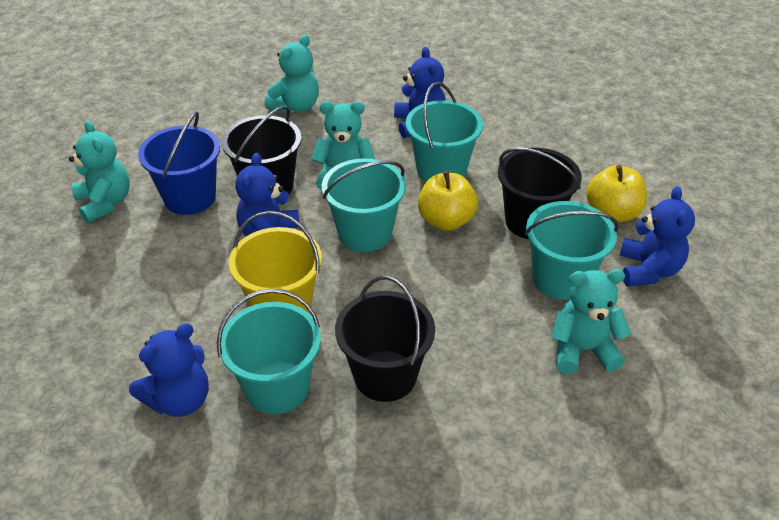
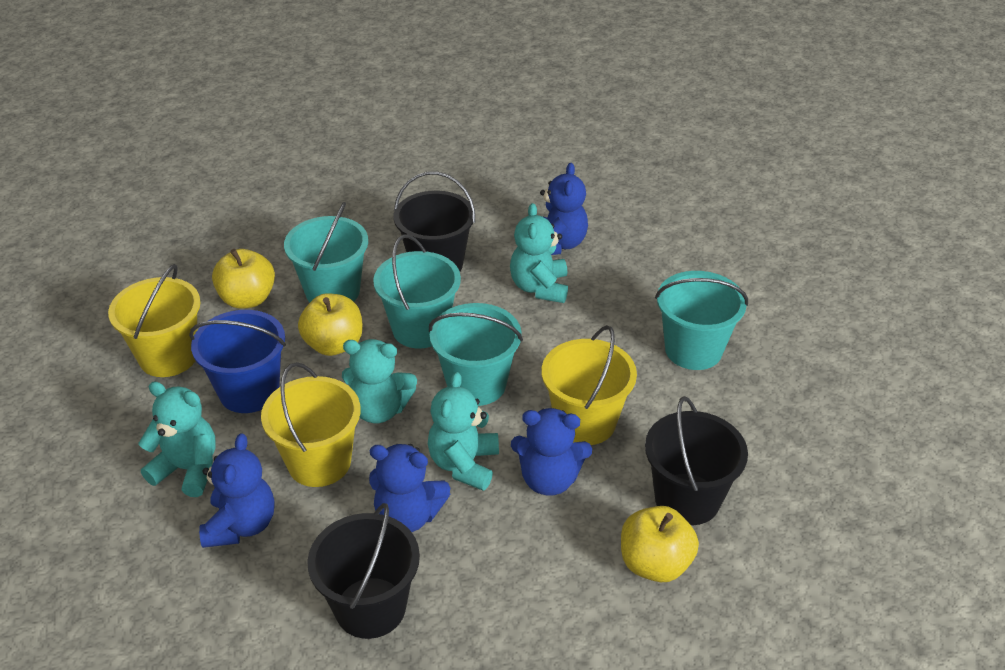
yellow apple: 2 -> 3
yellow bucket: 1 -> 3

